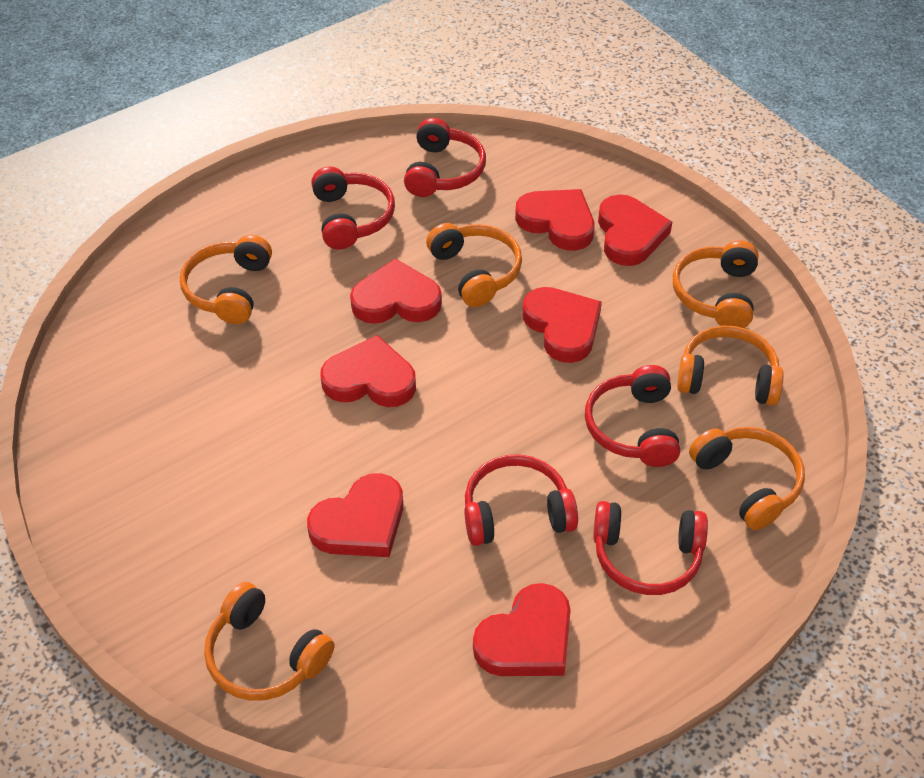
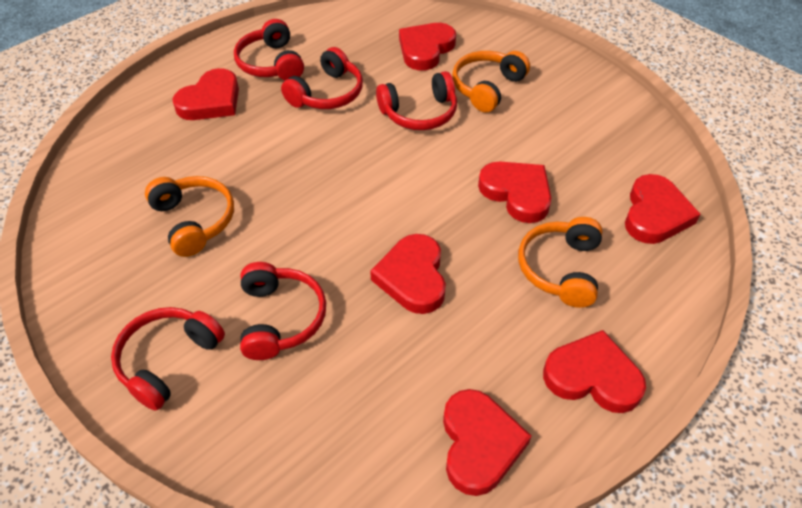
orange headphones: 6 -> 3

